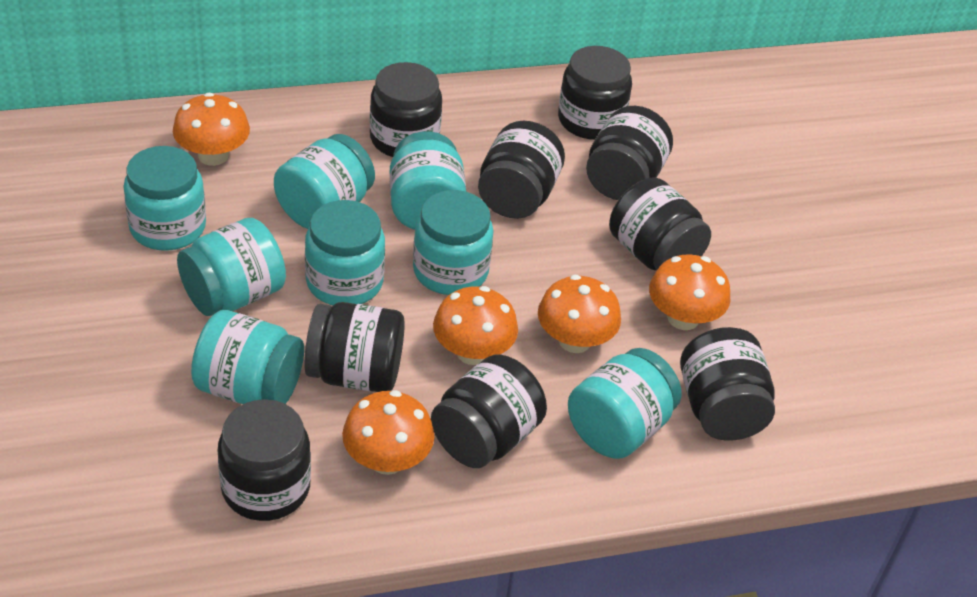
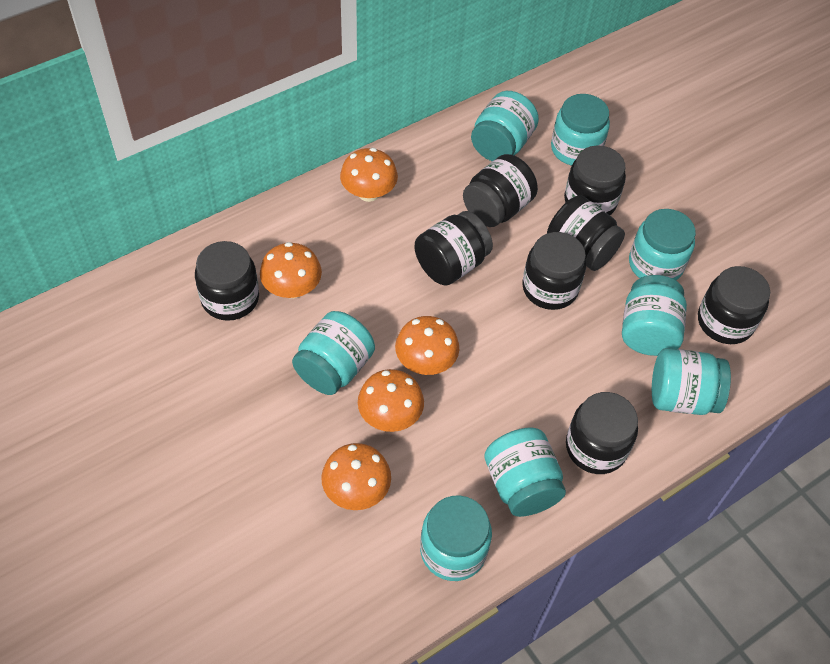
black jar: 9 -> 8

